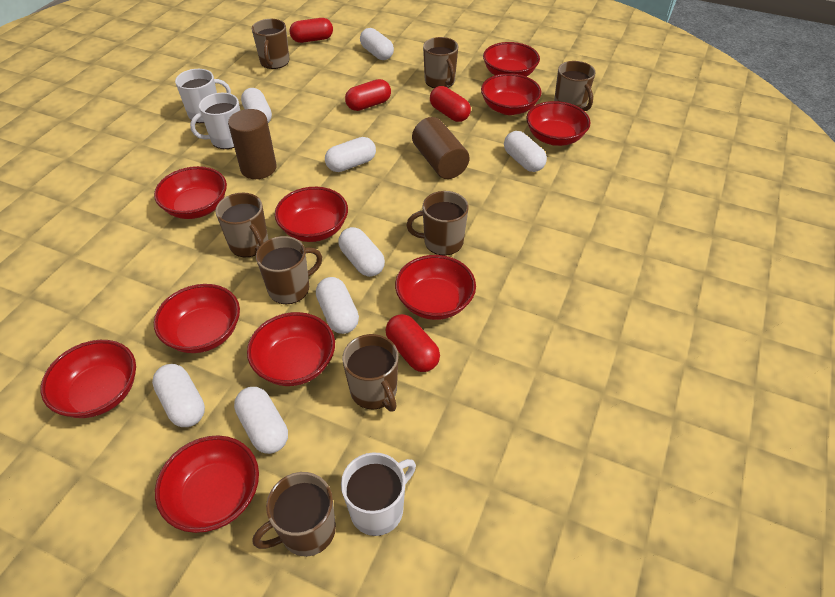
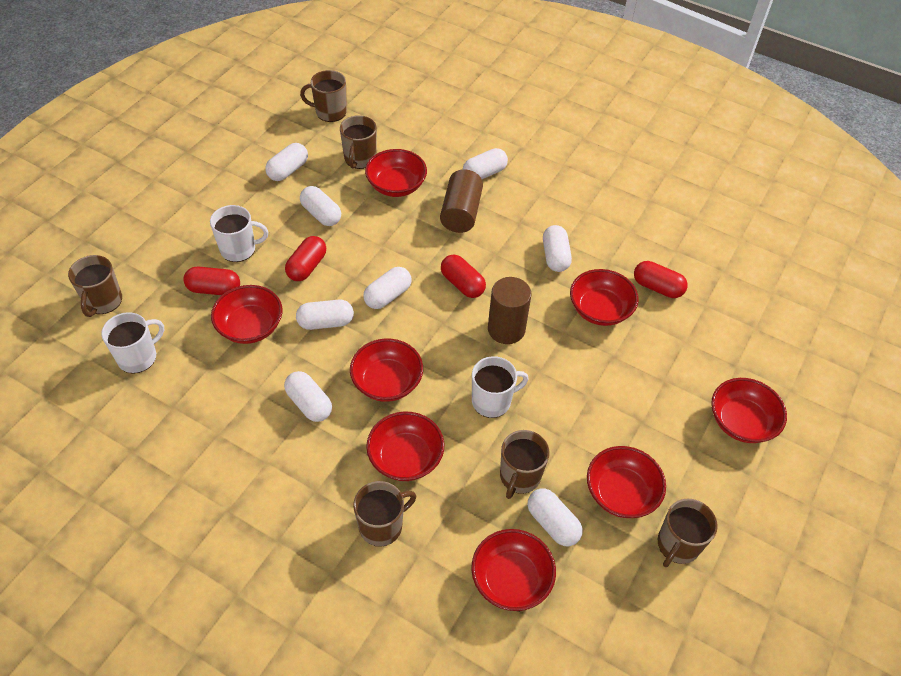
brown mug: 8 -> 6
red bowl: 10 -> 8

